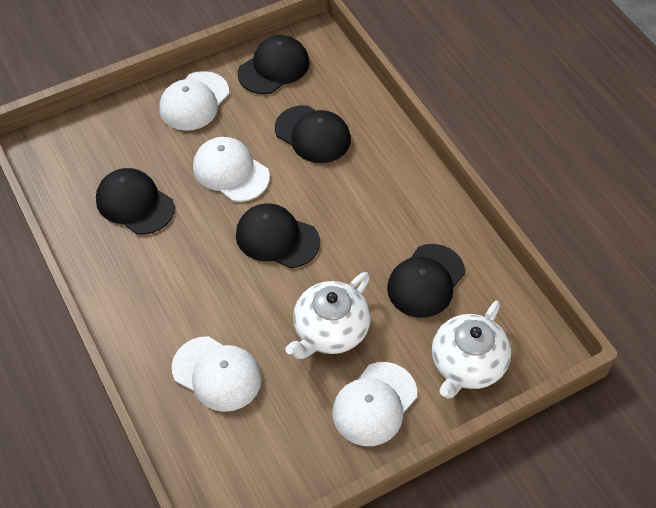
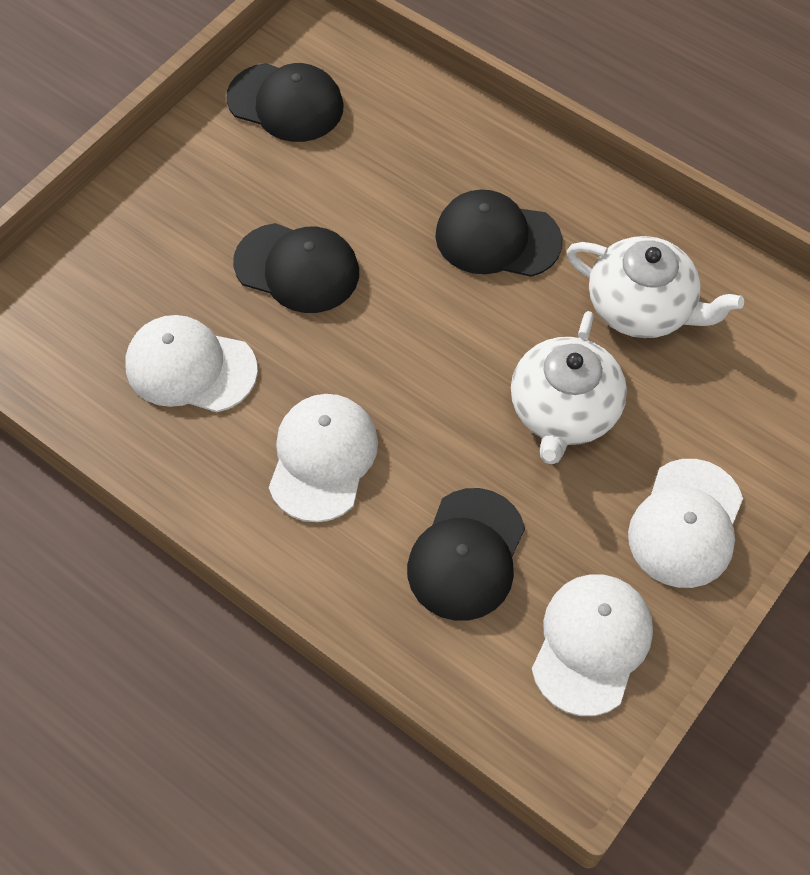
black cap: 5 -> 4

